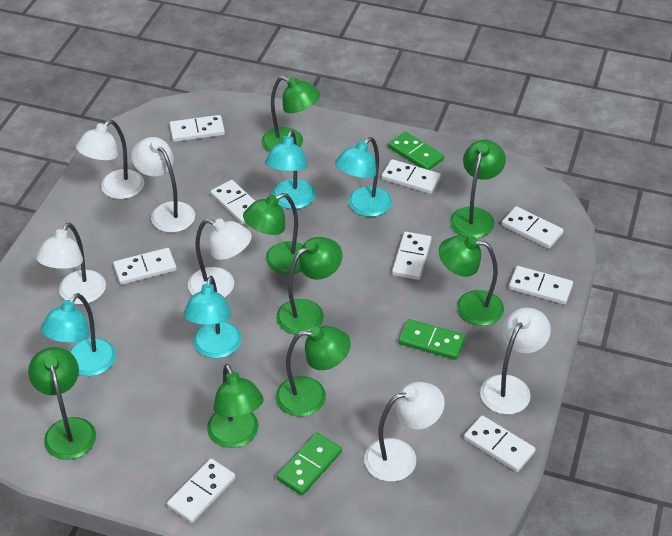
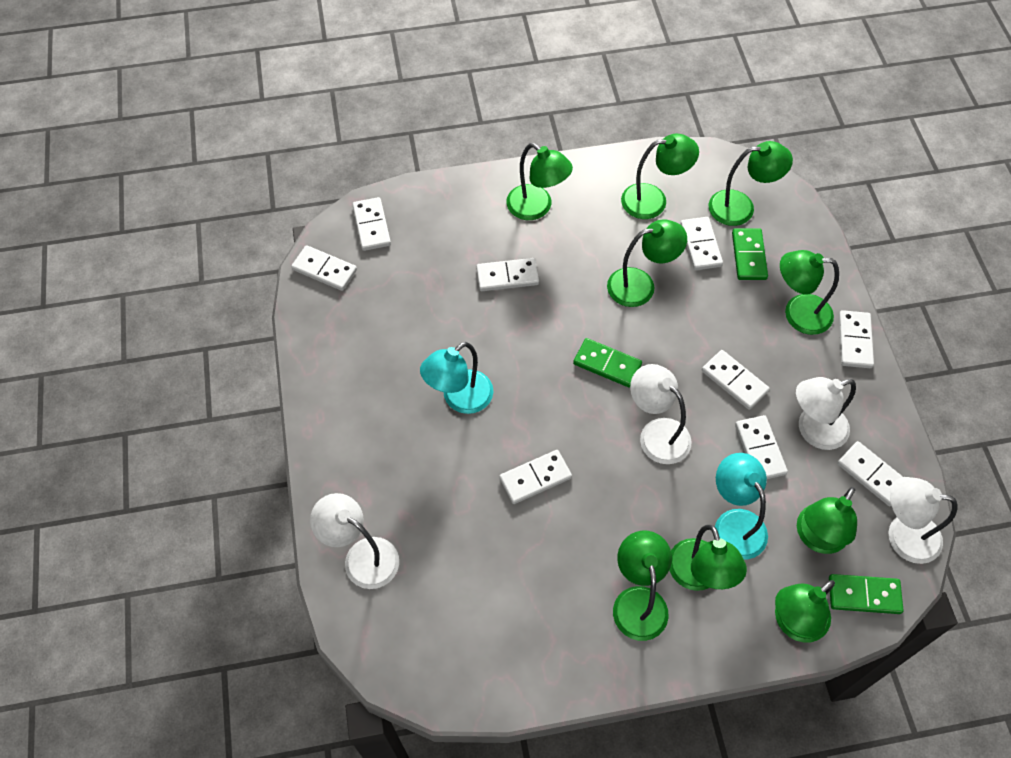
green lamp: 8 -> 9
turquoise lamp: 4 -> 2
white lamp: 6 -> 4

